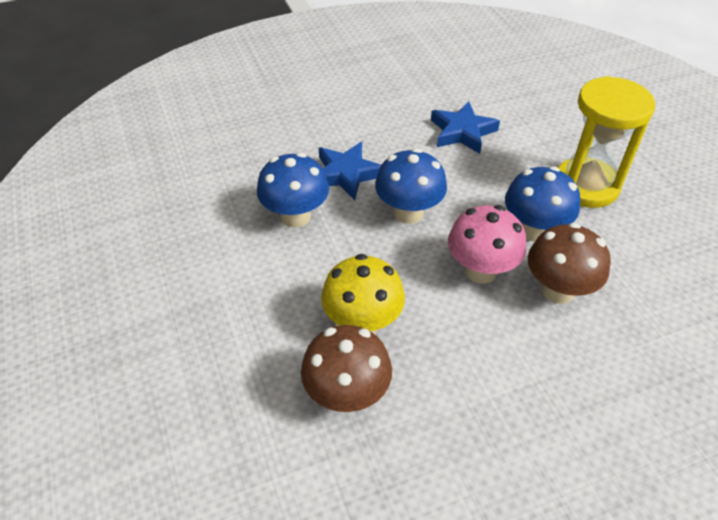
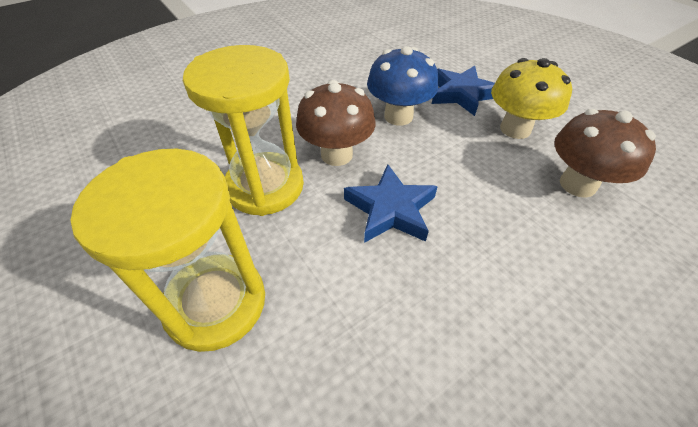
blue mushroom: 3 -> 1
pink mushroom: 1 -> 0
yellow hourglass: 1 -> 2

